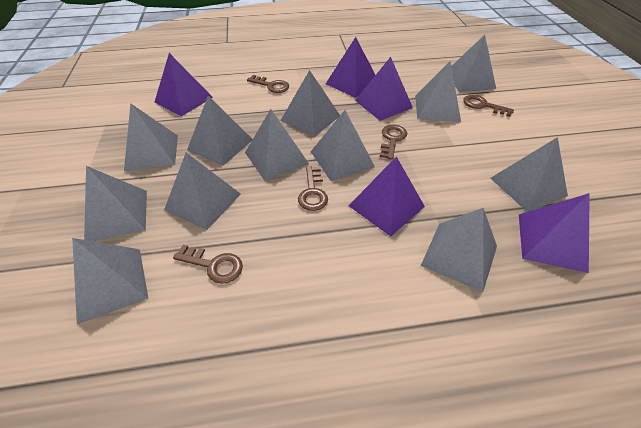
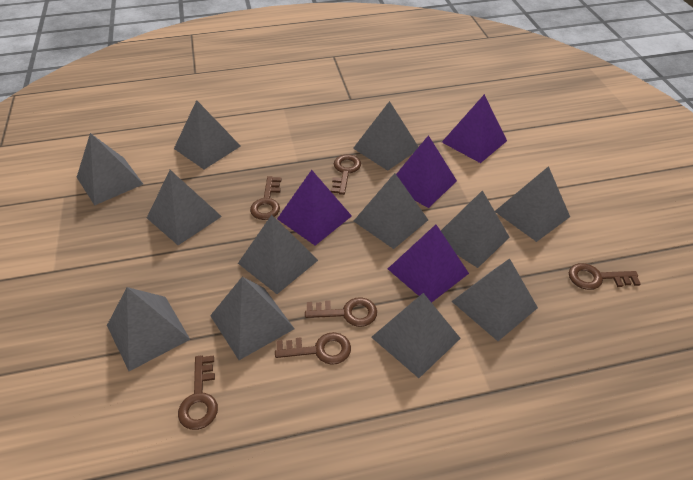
brown key: 5 -> 6
purple pyramid: 5 -> 4

